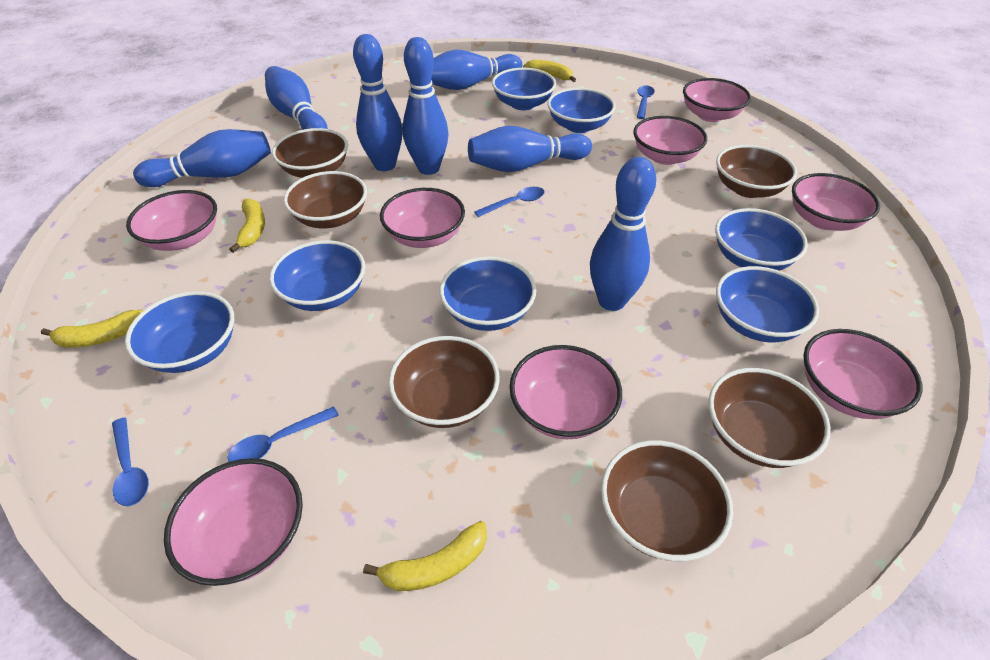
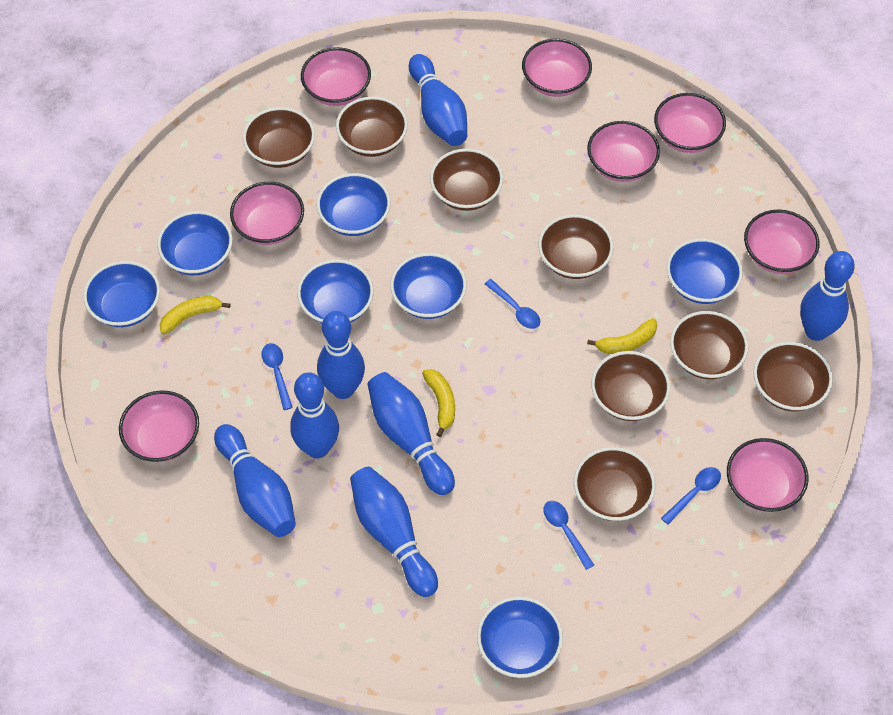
brown bowl: 6 -> 8
yellow banana: 4 -> 3

